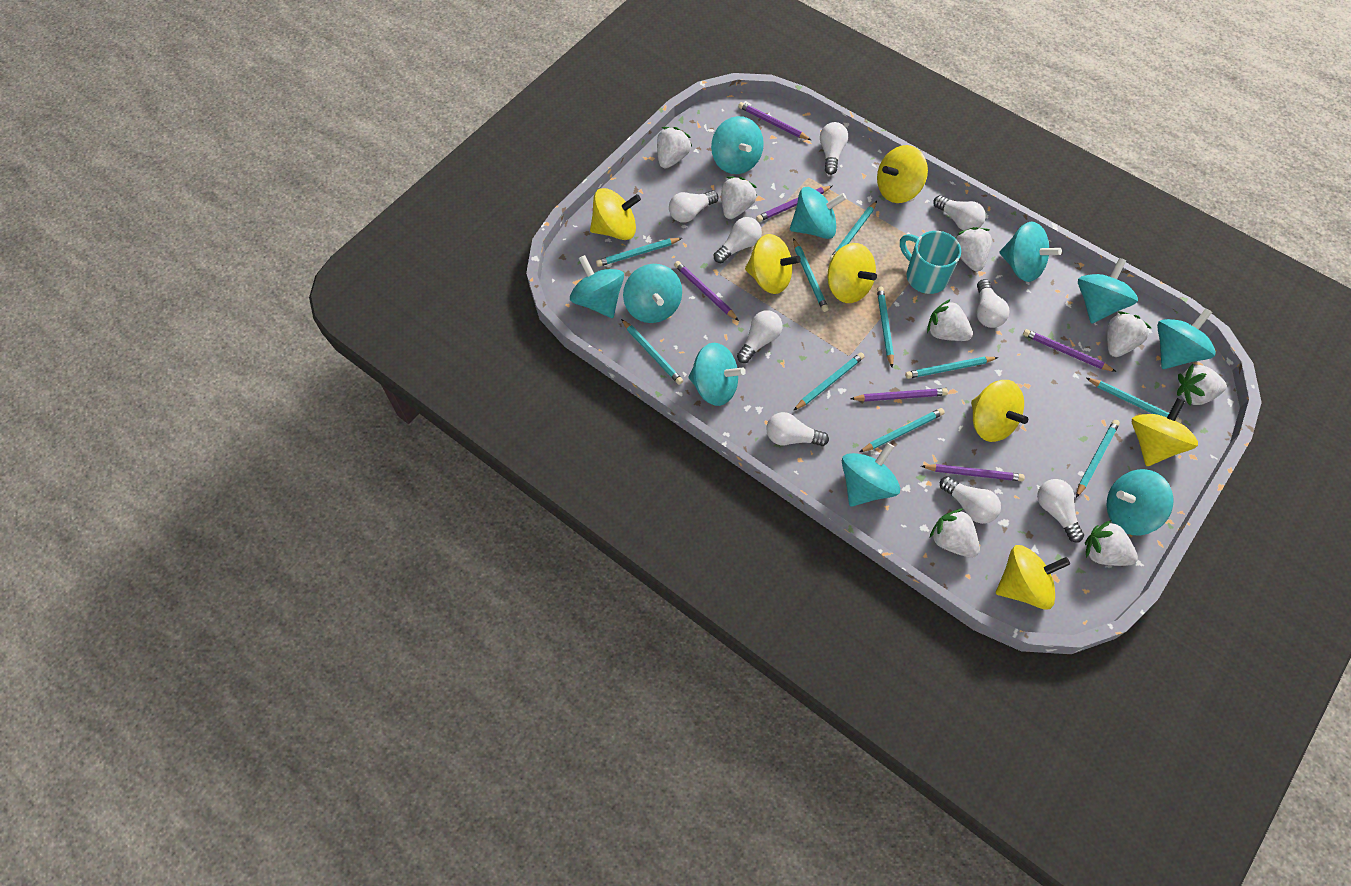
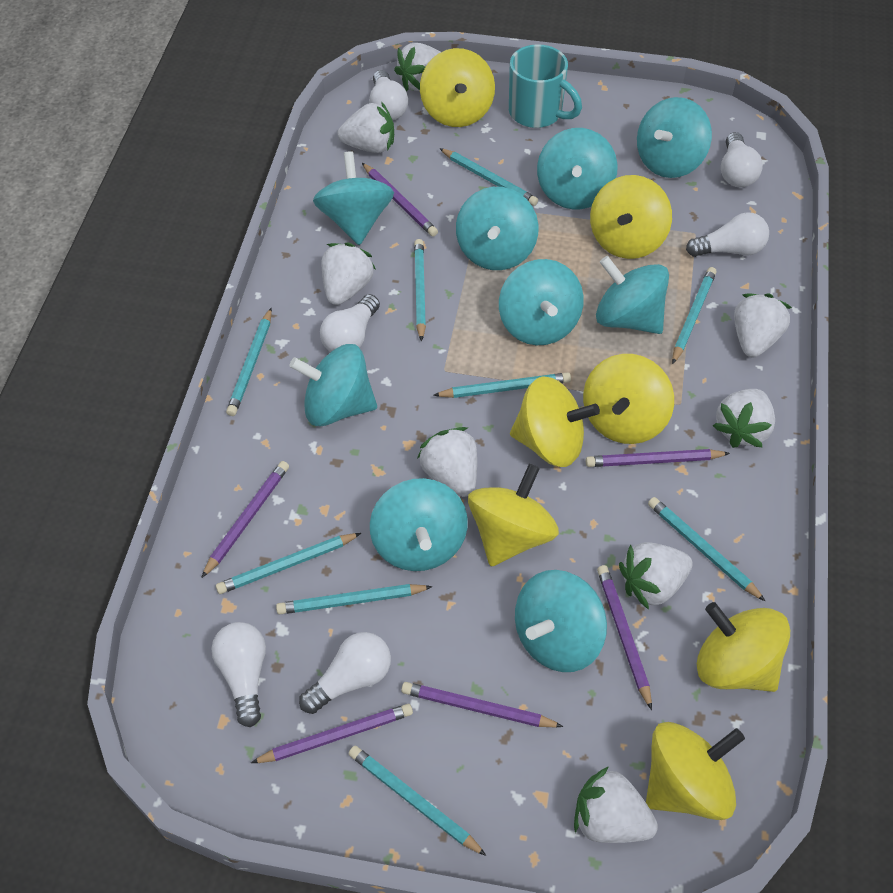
turquoise pencil: 10 -> 9
turquoise spinning top: 10 -> 9
white light bulb: 9 -> 6

